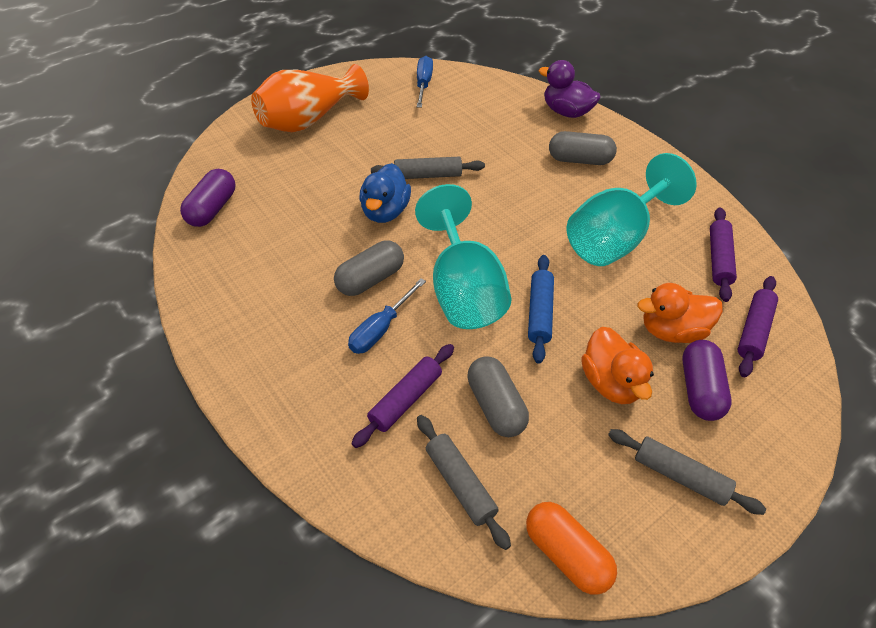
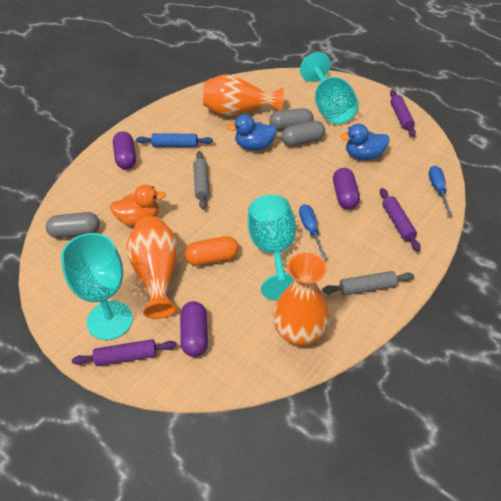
blue duck: 1 -> 2
grey rolling pin: 3 -> 2
orange duck: 2 -> 1
orange vase: 1 -> 3
purple capsule: 2 -> 3
purple duck: 1 -> 0
turquoise goblet: 2 -> 3

